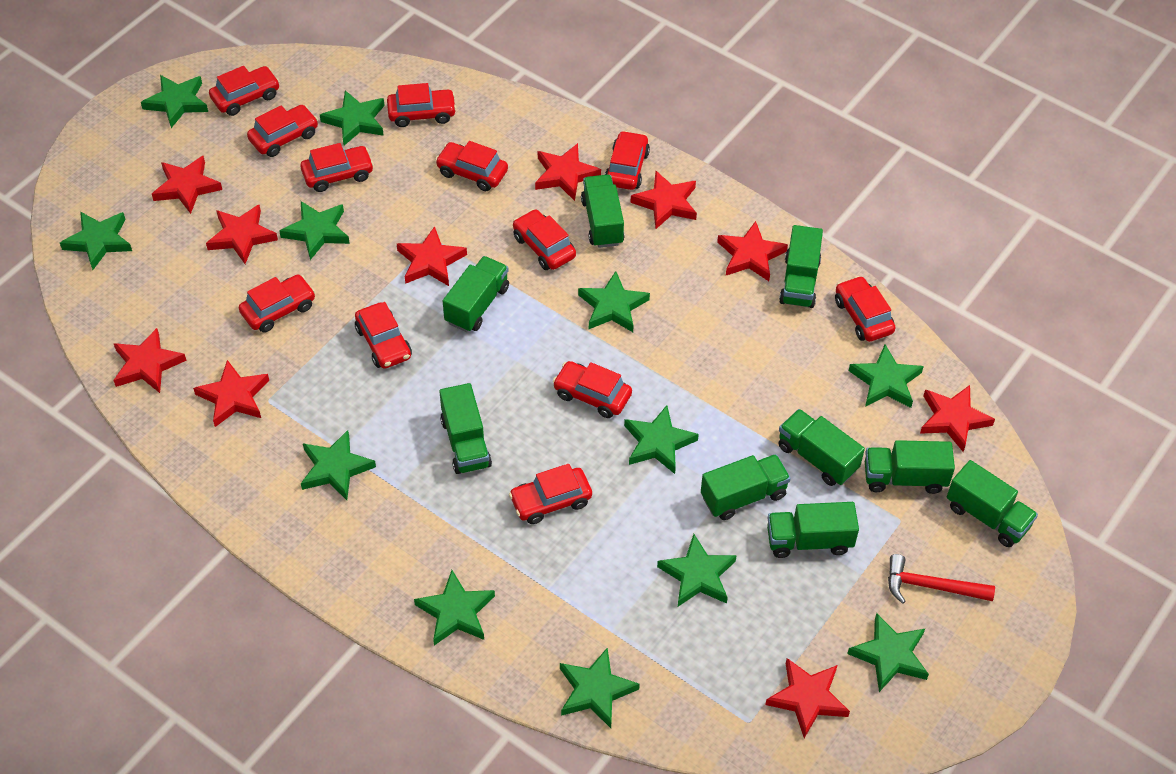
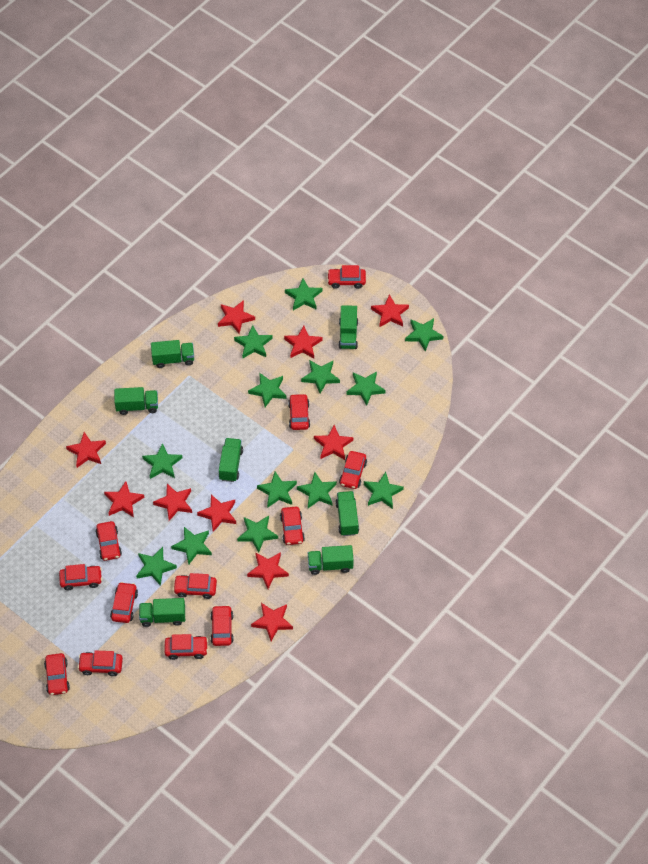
green star: 12 -> 13
green truck: 9 -> 7
red hammer: 1 -> 0

